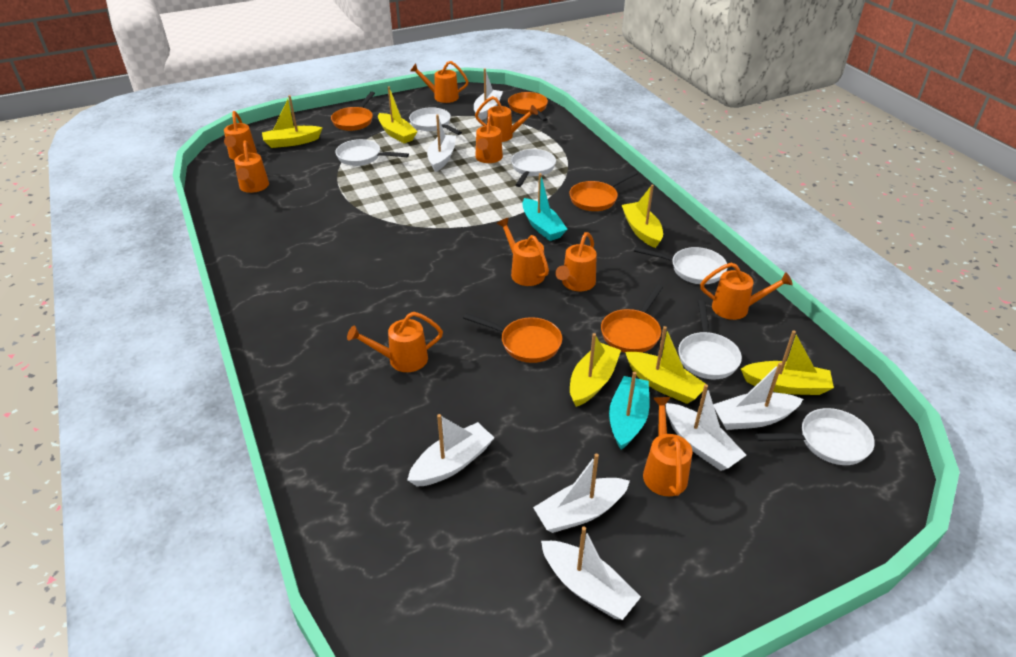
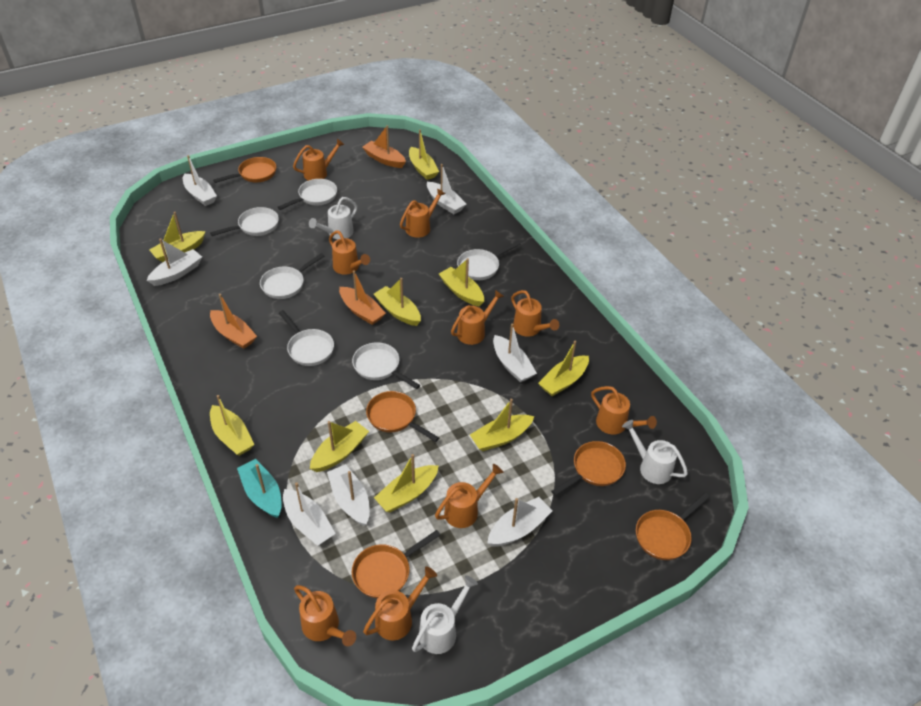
orange boat: 0 -> 3
orange watering can: 10 -> 9
turquoise boat: 2 -> 1
white watering can: 0 -> 3
yellow boat: 6 -> 9

